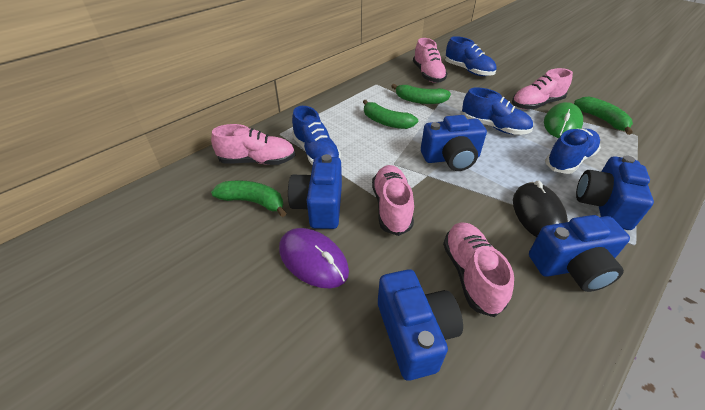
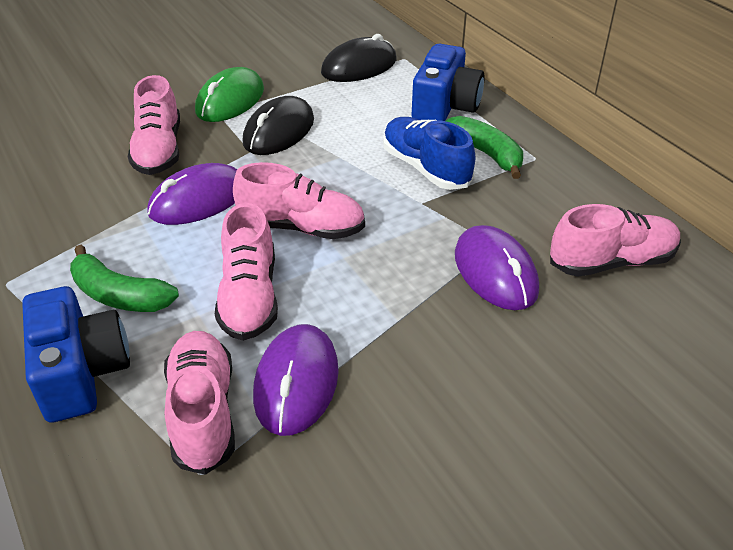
black mouse: 1 -> 2
blue camera: 5 -> 2
blue shoe: 4 -> 1
green banana: 4 -> 2
purple mouse: 1 -> 3

